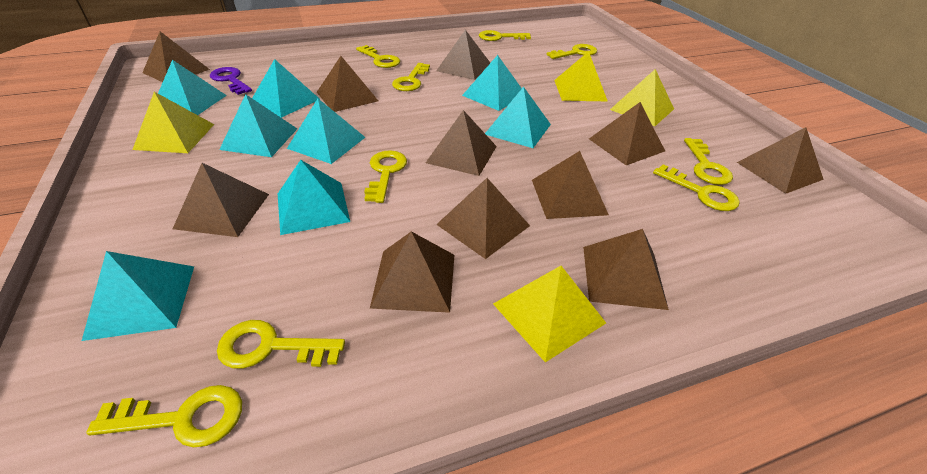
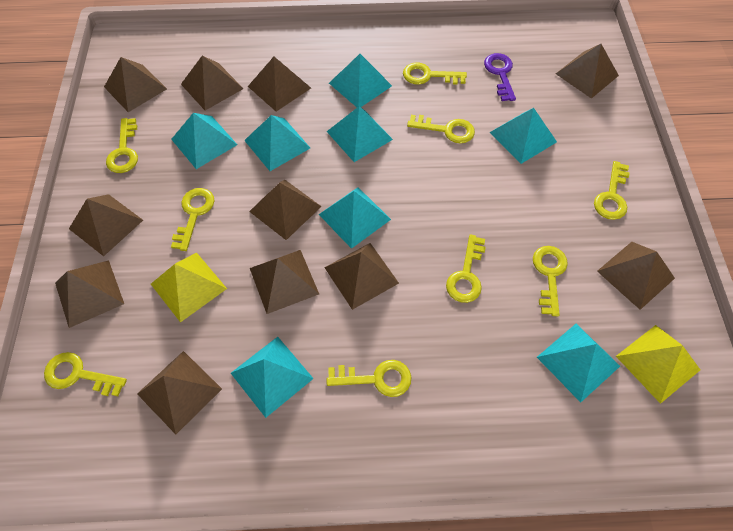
yellow pyramid: 4 -> 2

